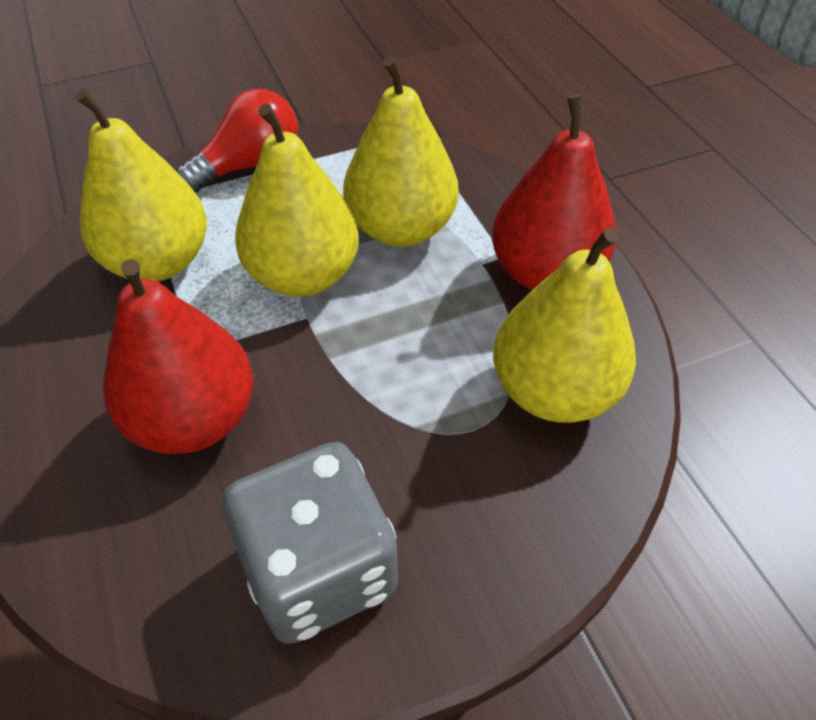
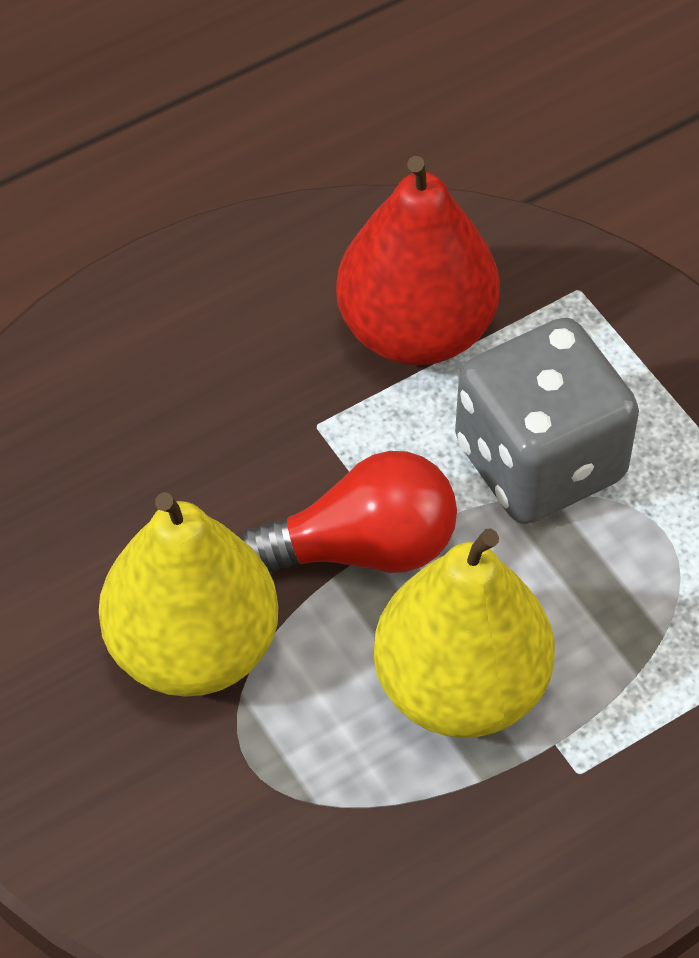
red pear: 2 -> 1
yellow pear: 4 -> 2

